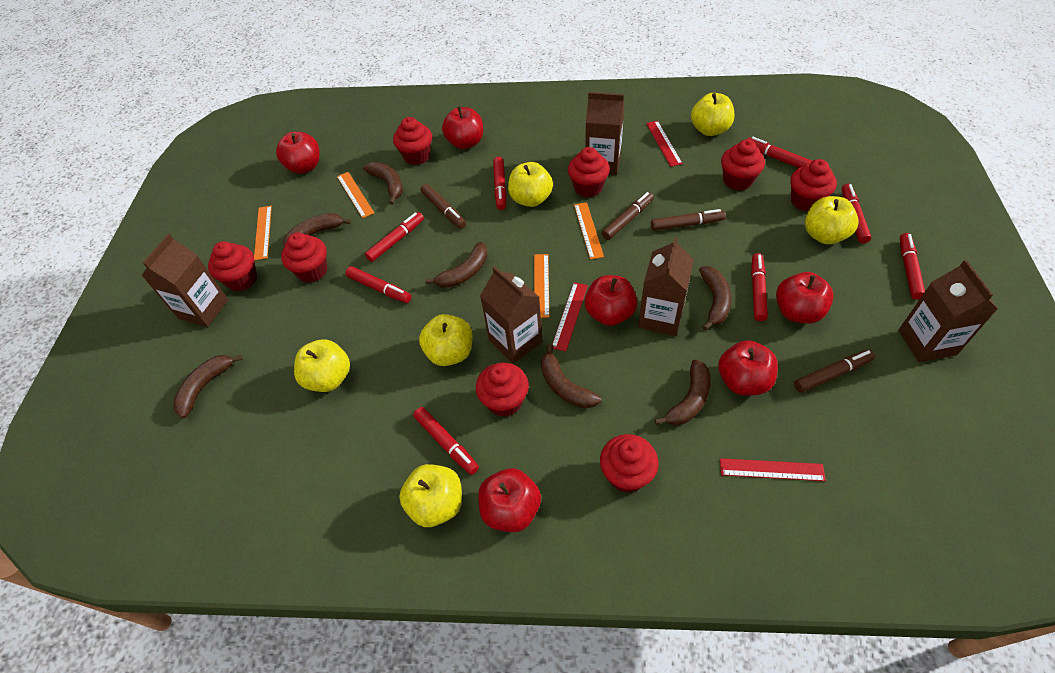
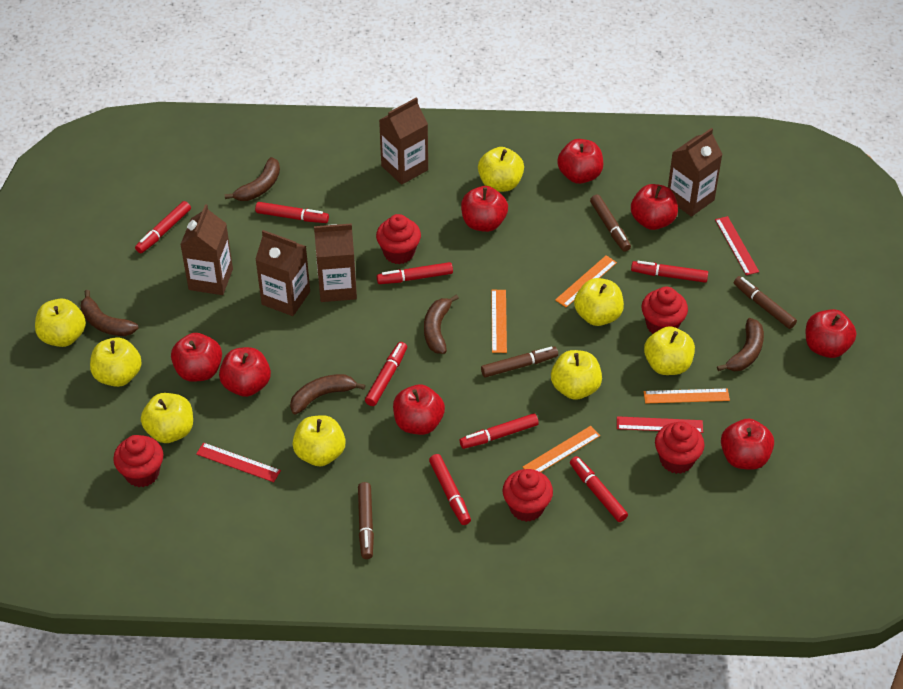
brown banana: 7 -> 5
red apple: 6 -> 8
red cupcake: 8 -> 5
yellow apple: 6 -> 8

